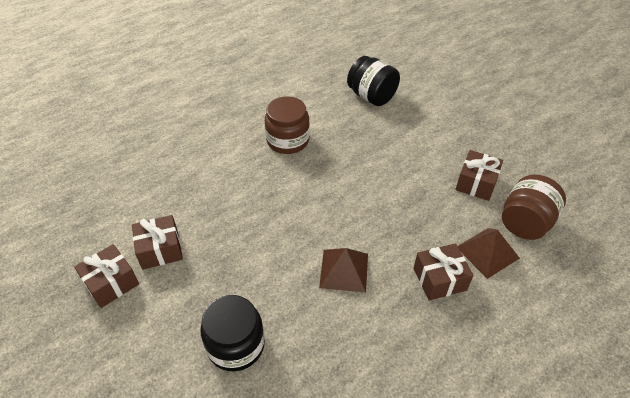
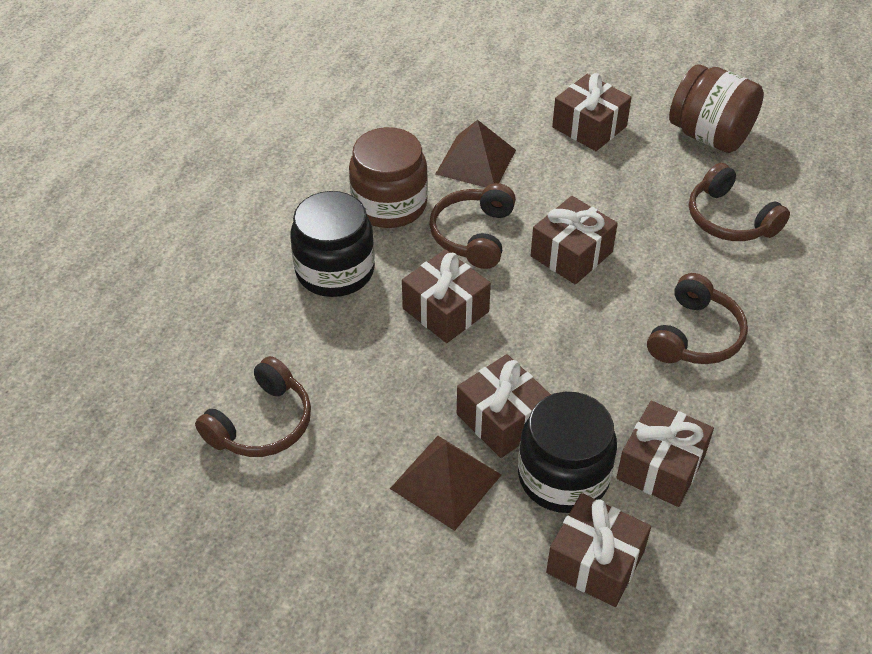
brown gift: 4 -> 6
brown headphones: 0 -> 4

